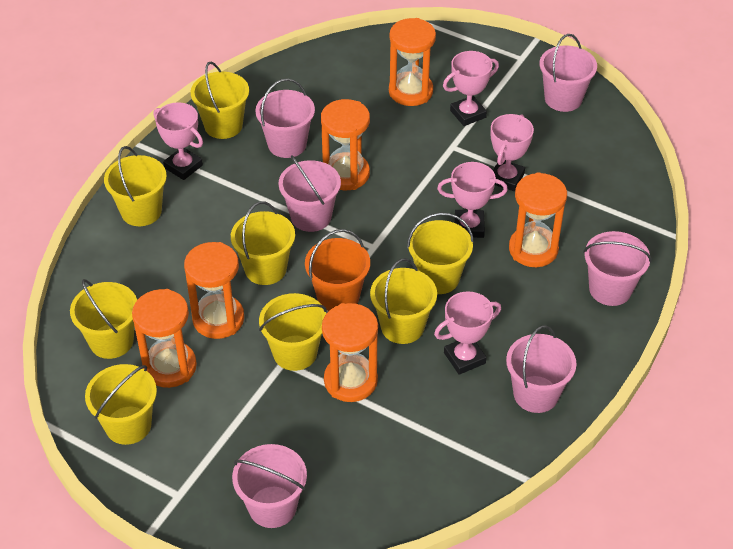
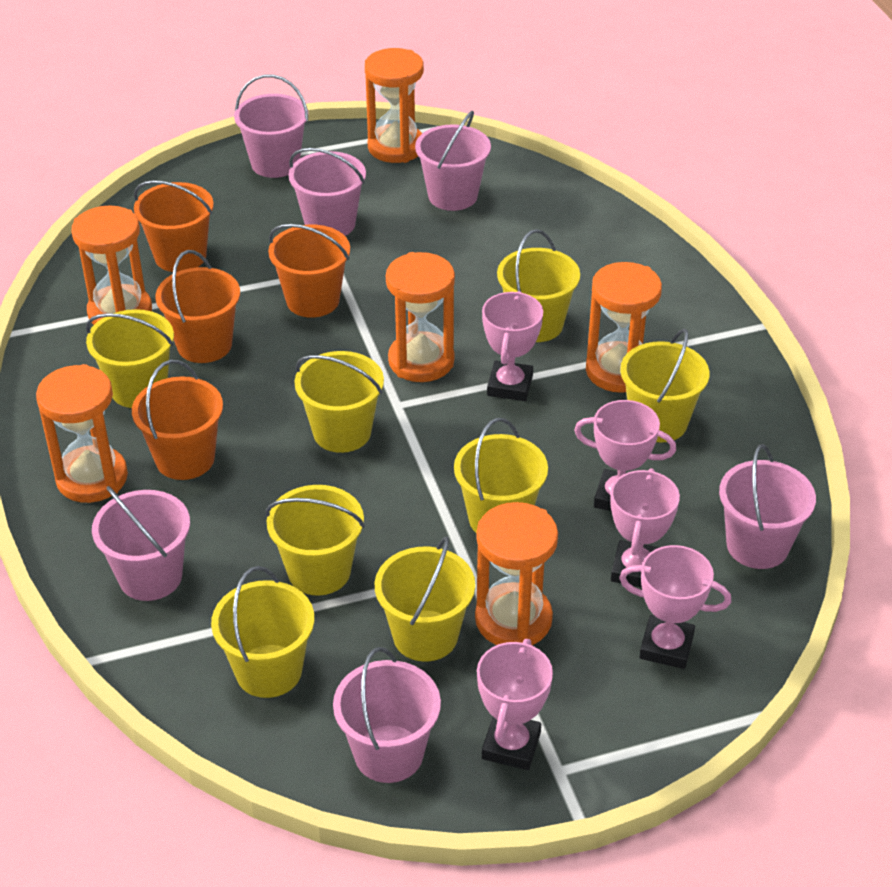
orange bucket: 1 -> 4

